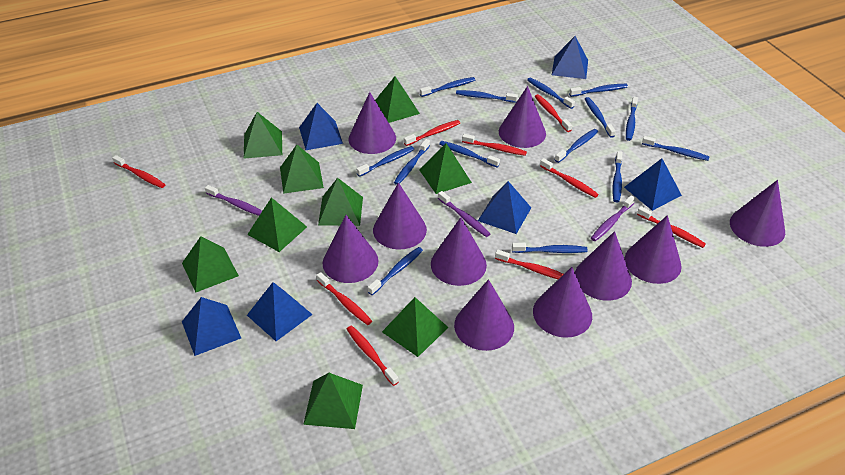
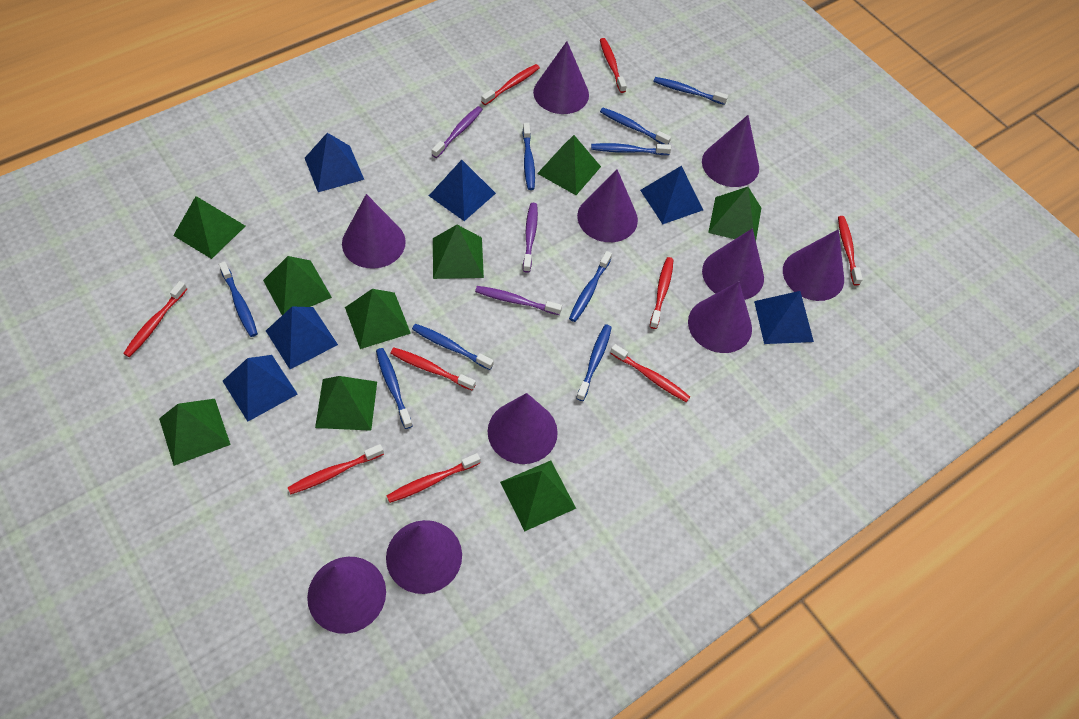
blue toothbrush: 14 -> 9

